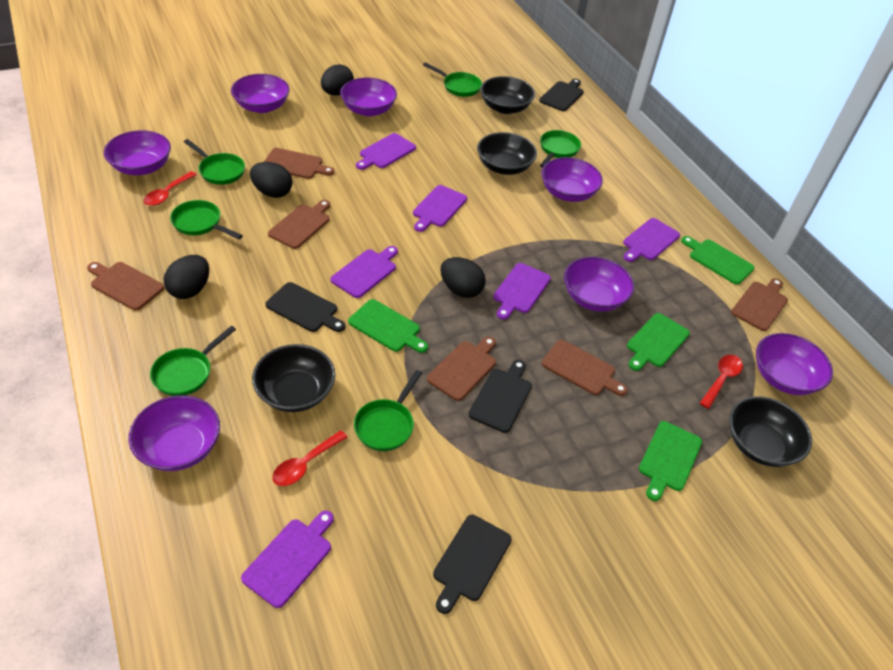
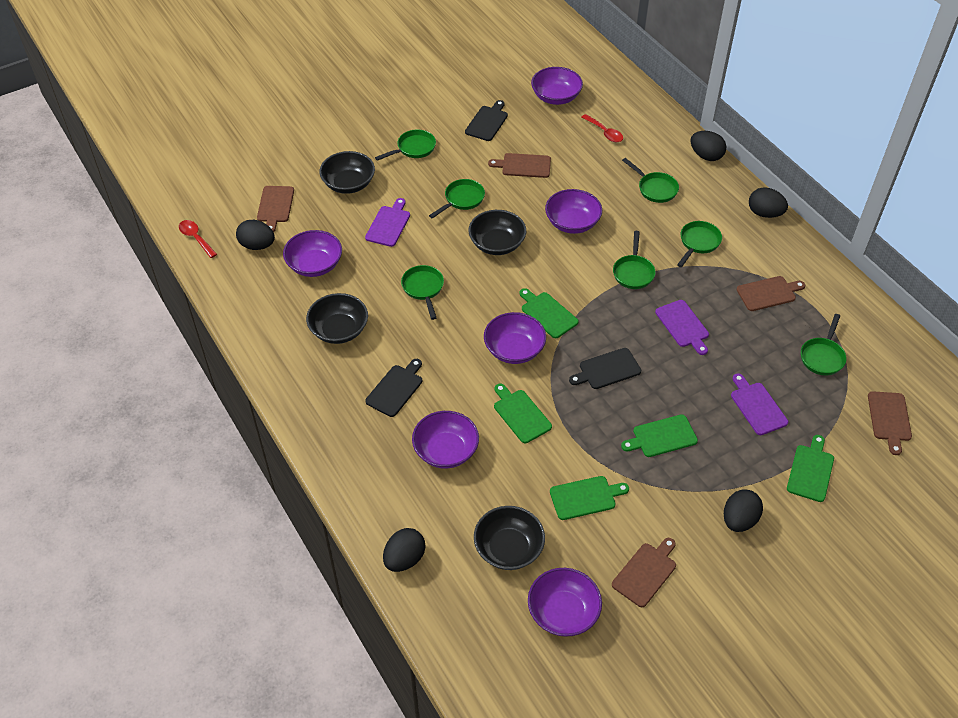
black cutting board: 4 -> 3
black egg: 4 -> 5
brown cutting board: 6 -> 5
green cutting board: 4 -> 5
green pan: 6 -> 7
purple bowl: 7 -> 6
purple cutting board: 6 -> 3
red spoon: 3 -> 2

